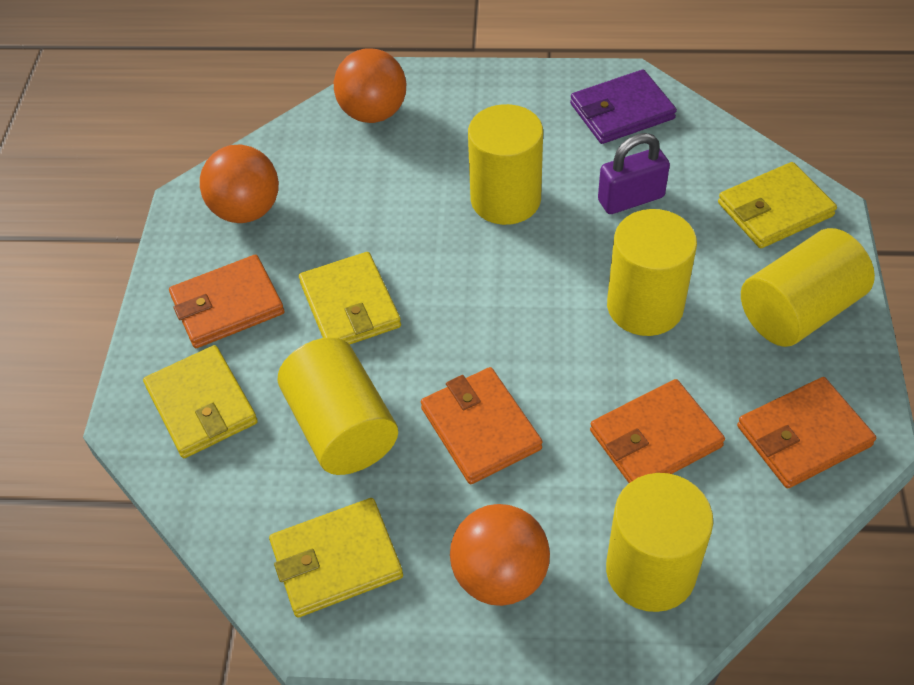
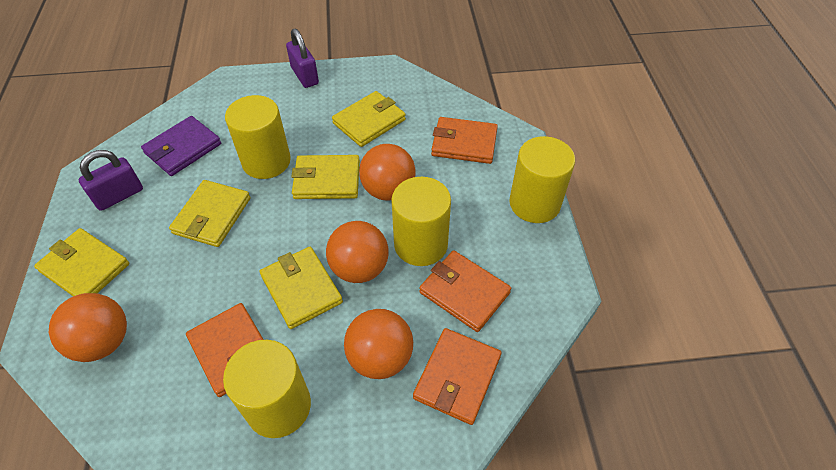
orange ball: 3 -> 4
purple padlock: 1 -> 2
yellow cylinder: 5 -> 4
yellow wallet: 4 -> 5

